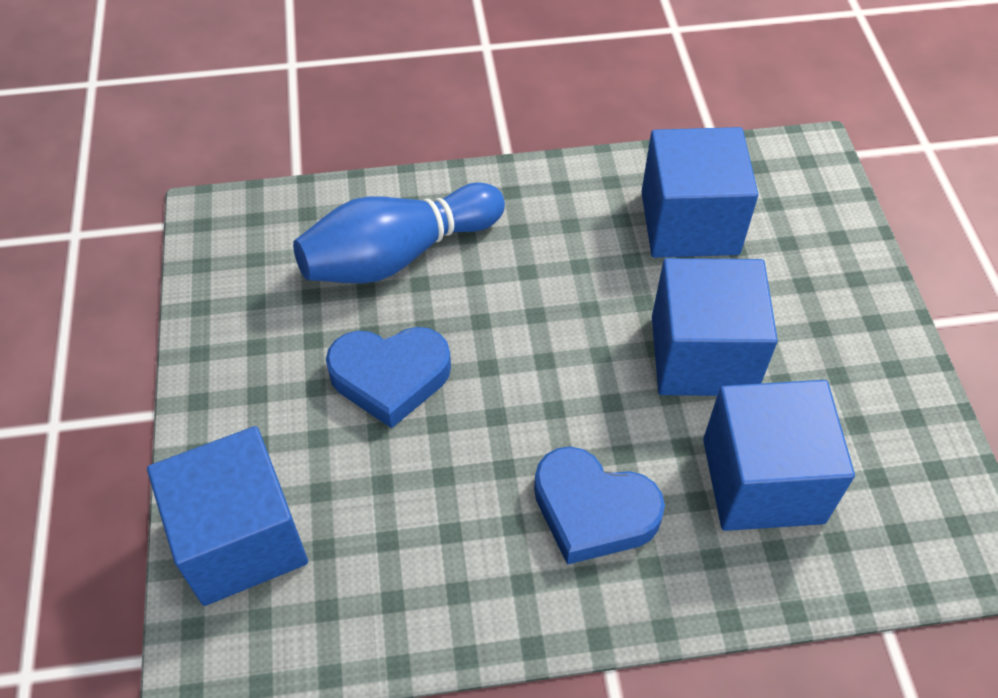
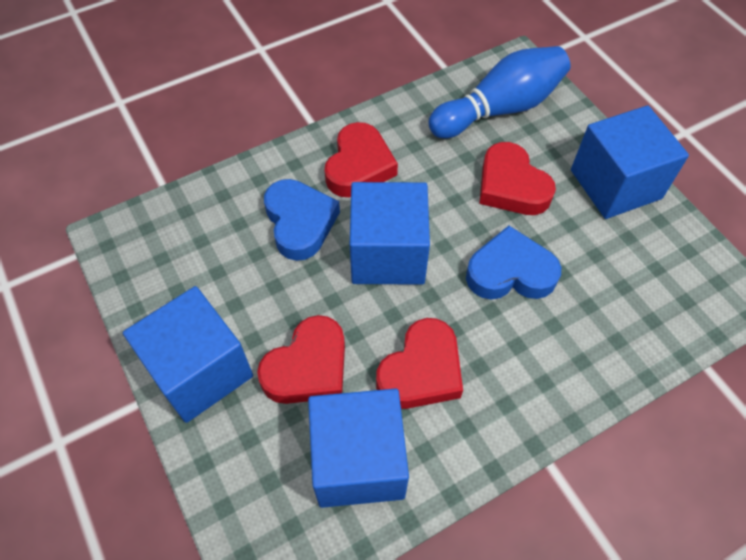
red heart: 0 -> 4

